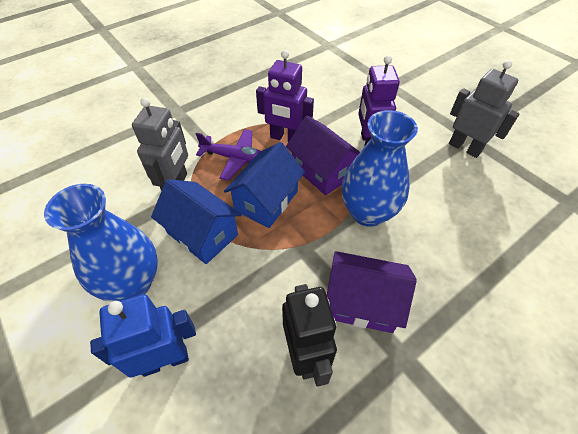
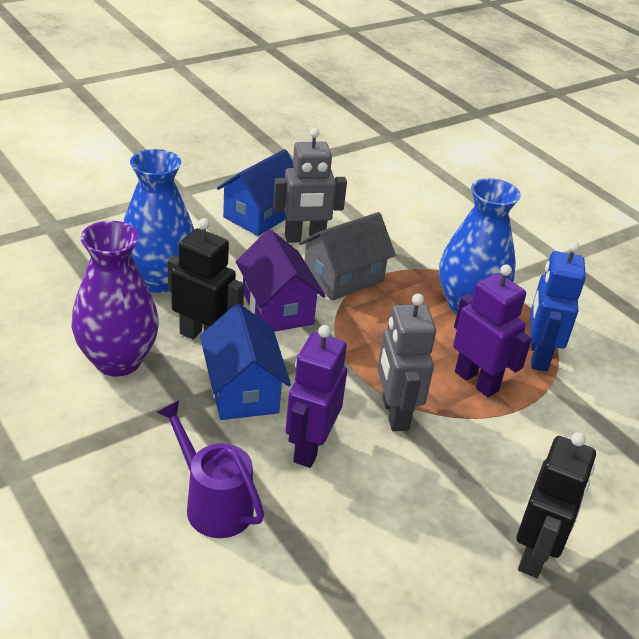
black robot: 1 -> 2
grey house: 0 -> 1
purple house: 2 -> 1
purple plane: 1 -> 0
purple vase: 0 -> 1
purple watering can: 0 -> 1

